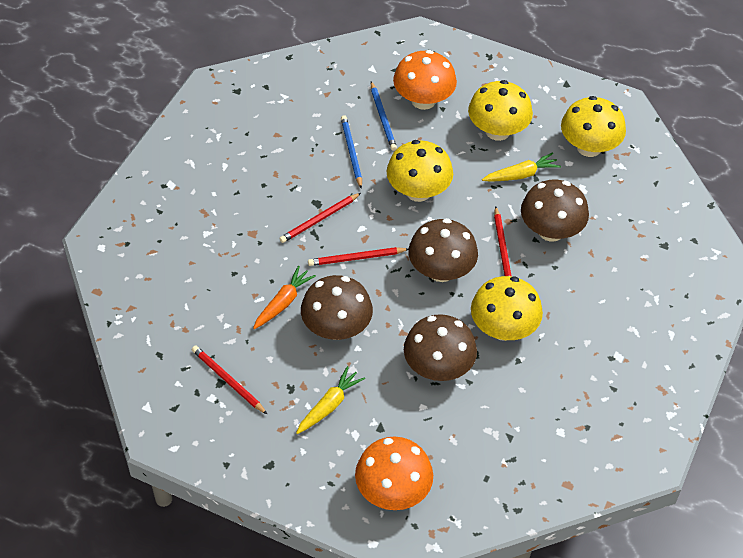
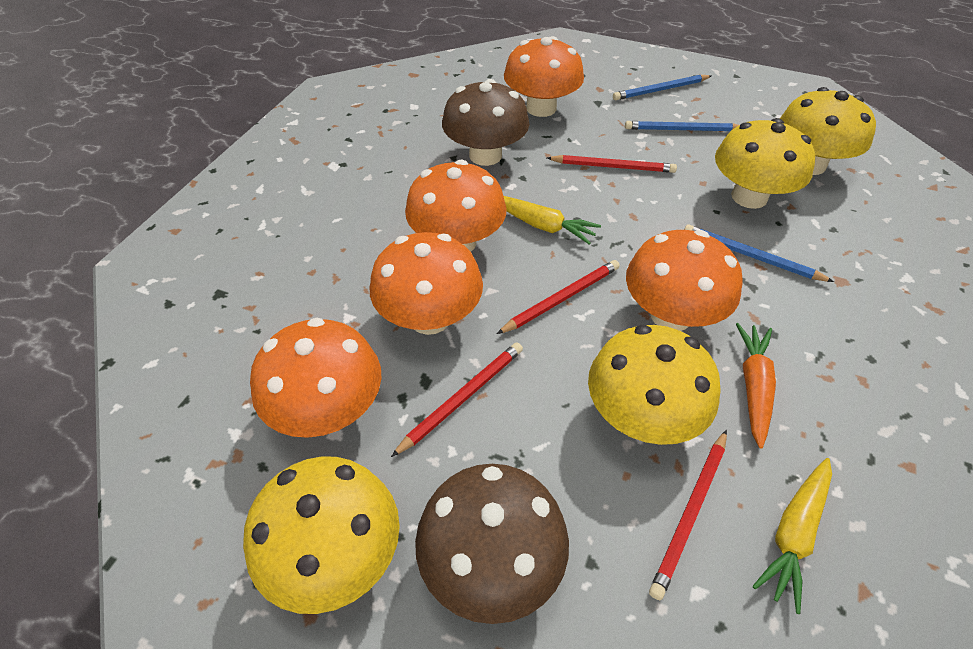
blue pencil: 2 -> 3
brown mushroom: 4 -> 2
orange mushroom: 2 -> 5

